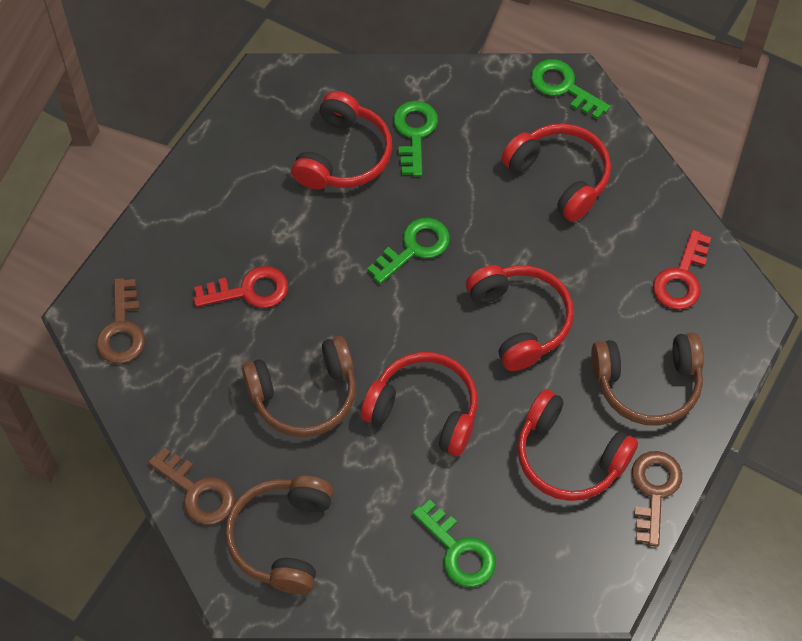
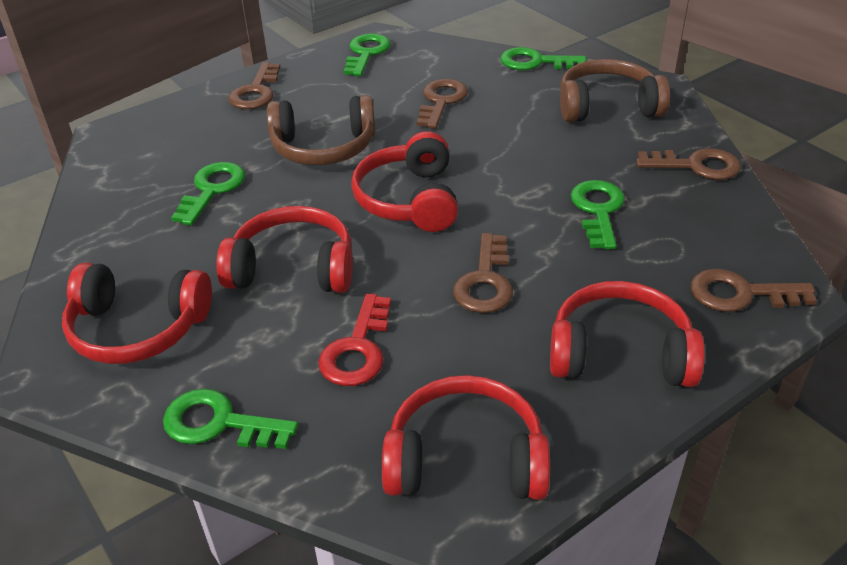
brown headphones: 3 -> 2
brown key: 3 -> 5
green key: 4 -> 5
red key: 2 -> 1

